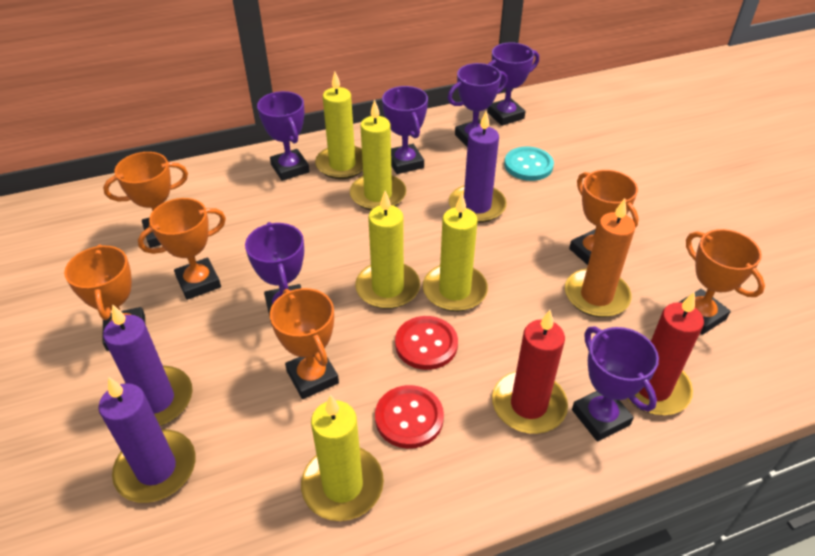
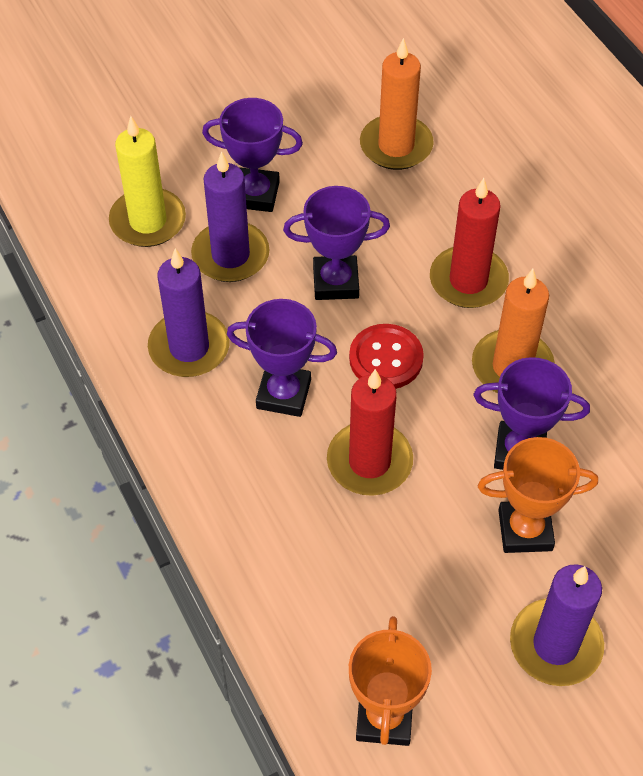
orange candle: 1 -> 2
orange trophy: 6 -> 2
purple trophy: 6 -> 4
red button: 2 -> 1
turquoise button: 1 -> 0
yellow candle: 5 -> 1

